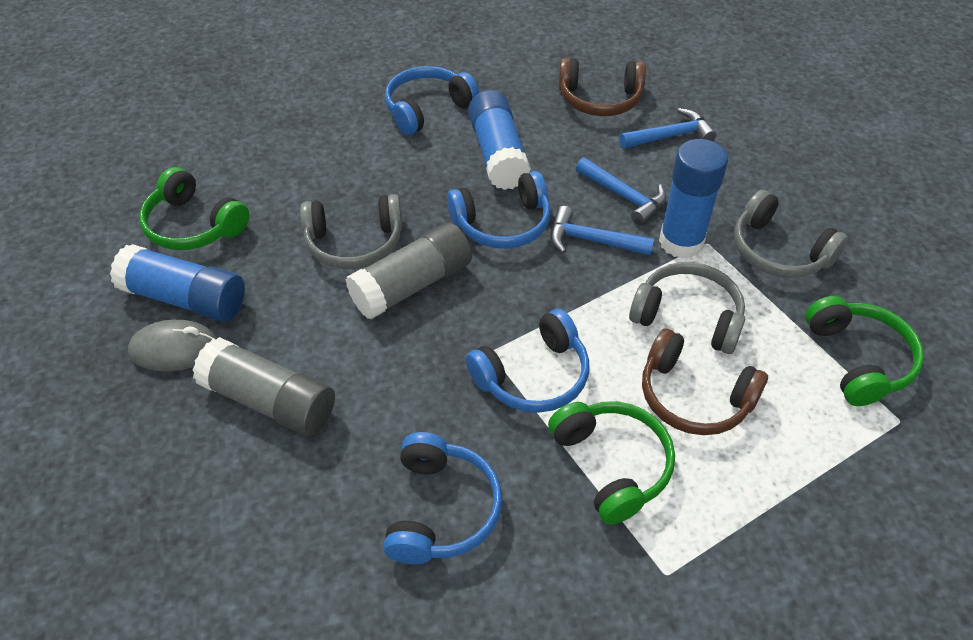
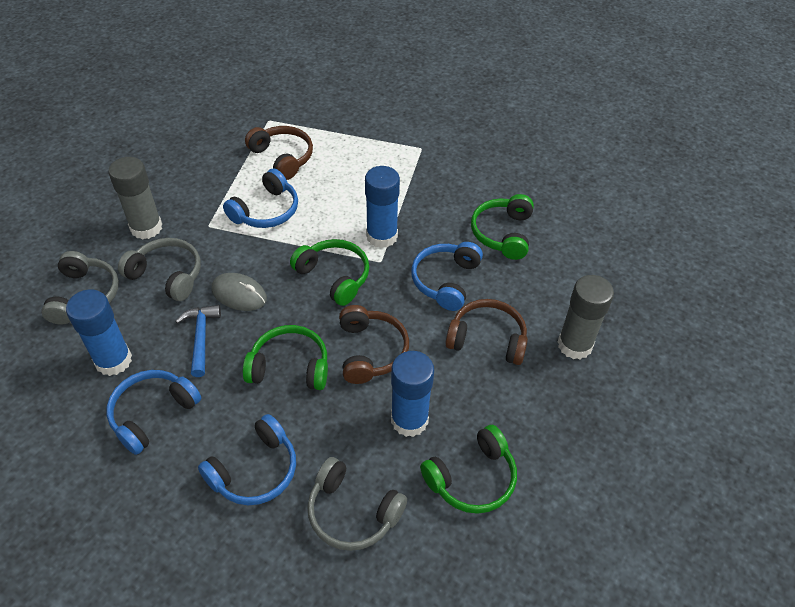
blue hammer: 3 -> 1
brown headphones: 2 -> 3
green headphones: 3 -> 4

